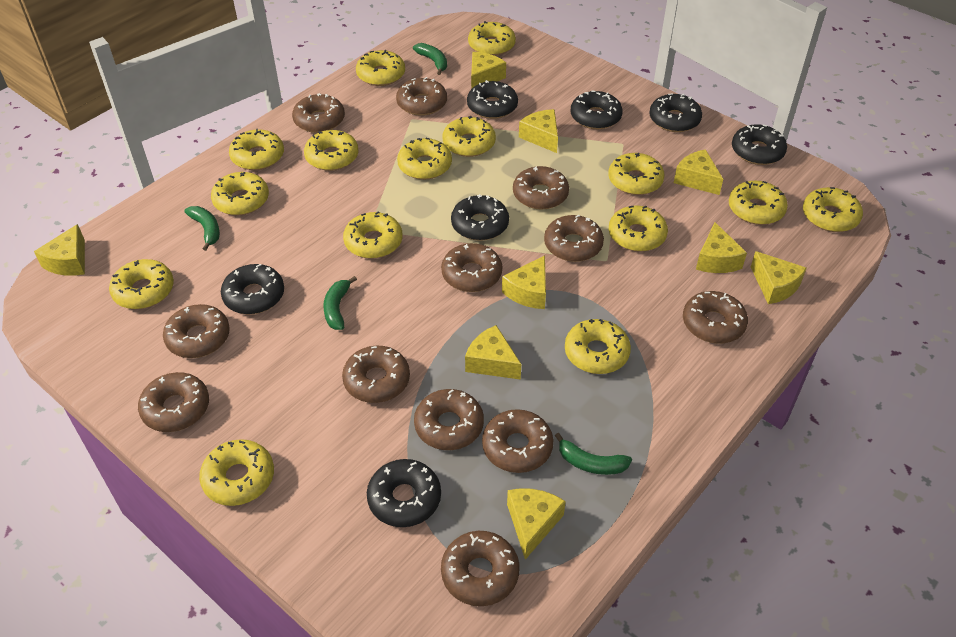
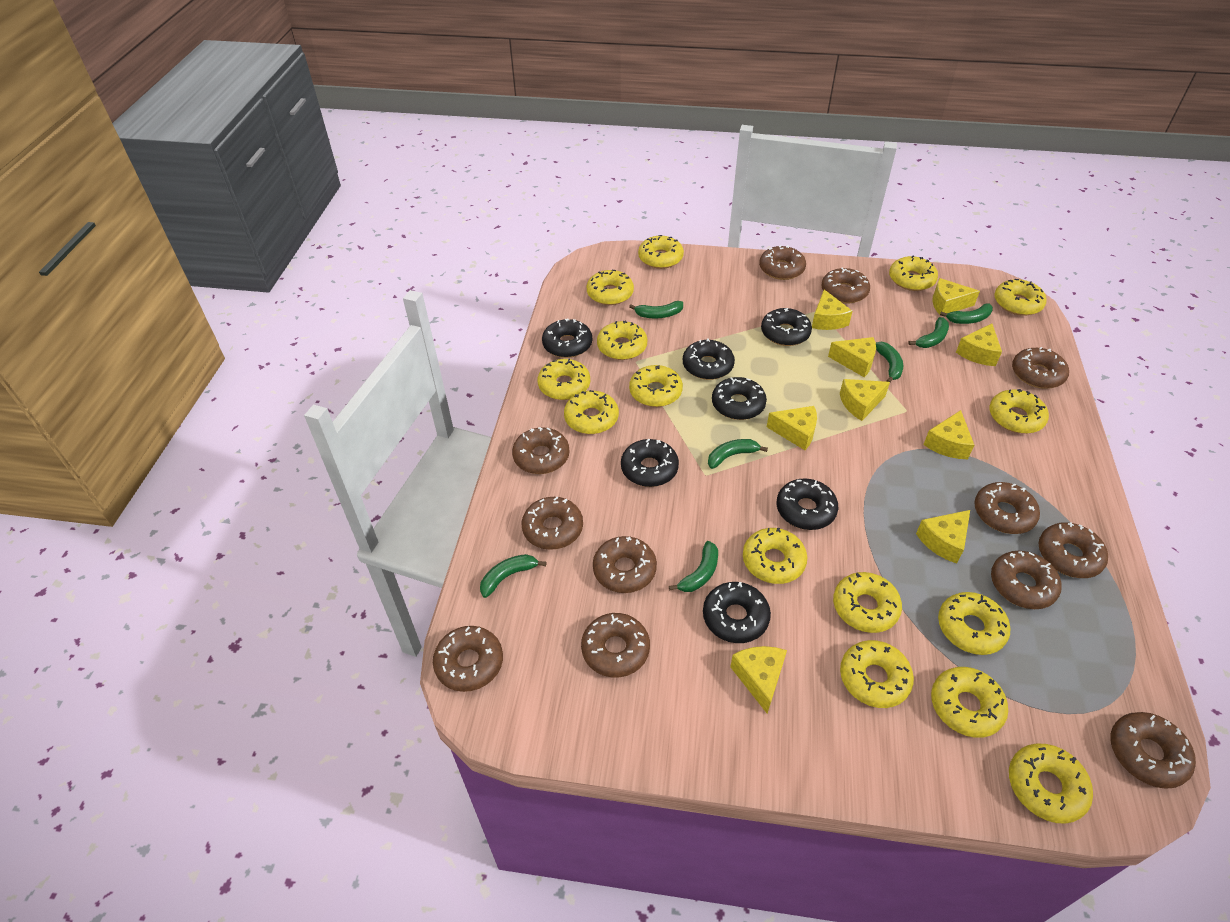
green banana: 4 -> 7

